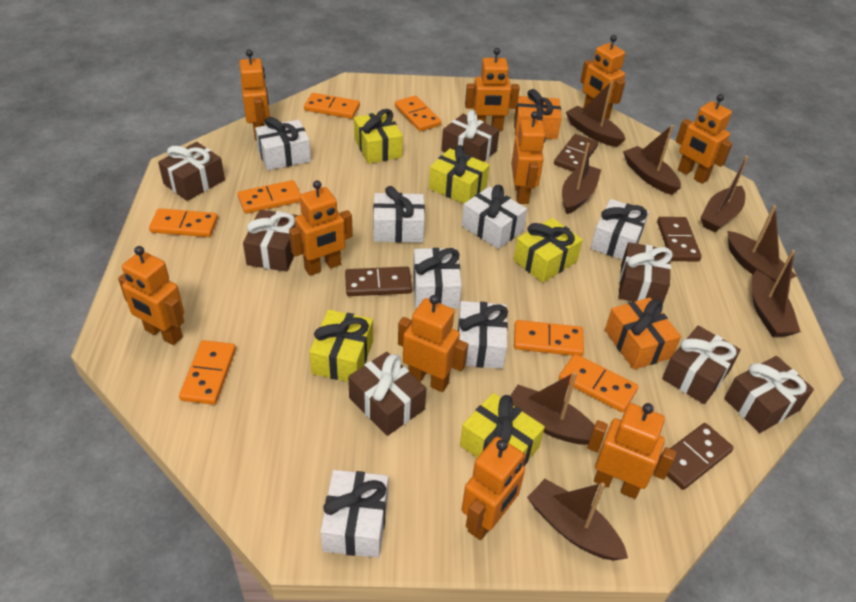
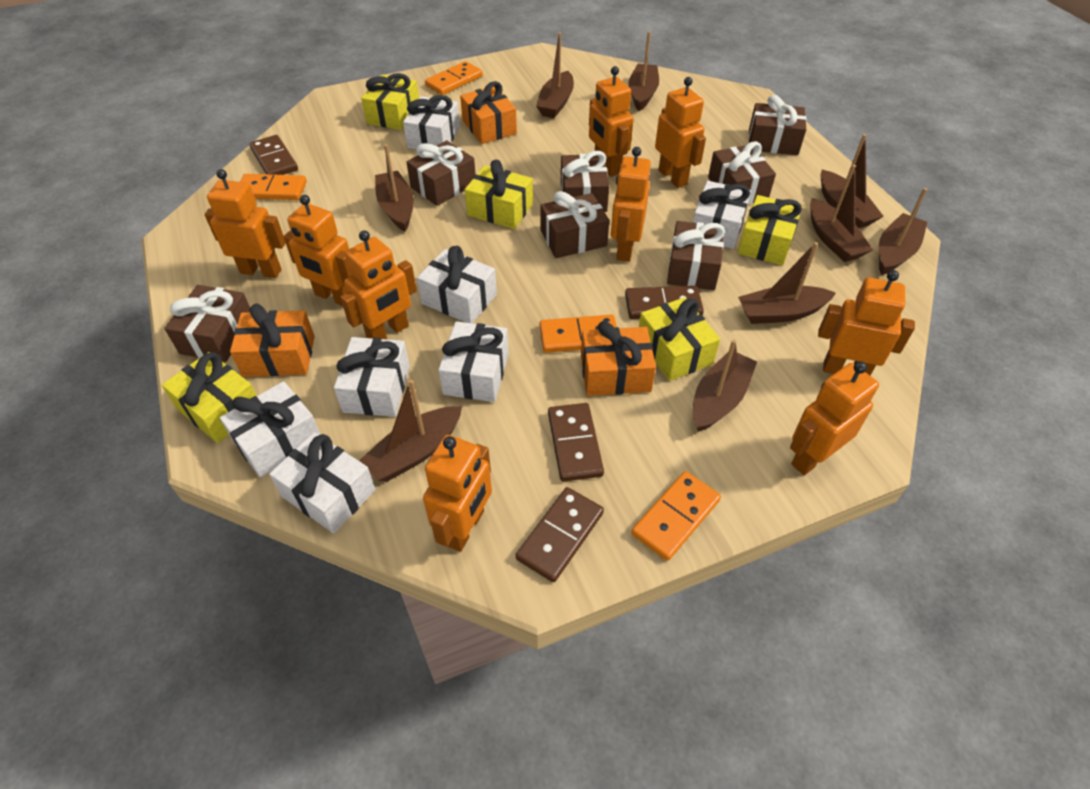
brown boat: 8 -> 9
orange domino: 7 -> 4
orange gift: 2 -> 3
orange robot: 10 -> 9

